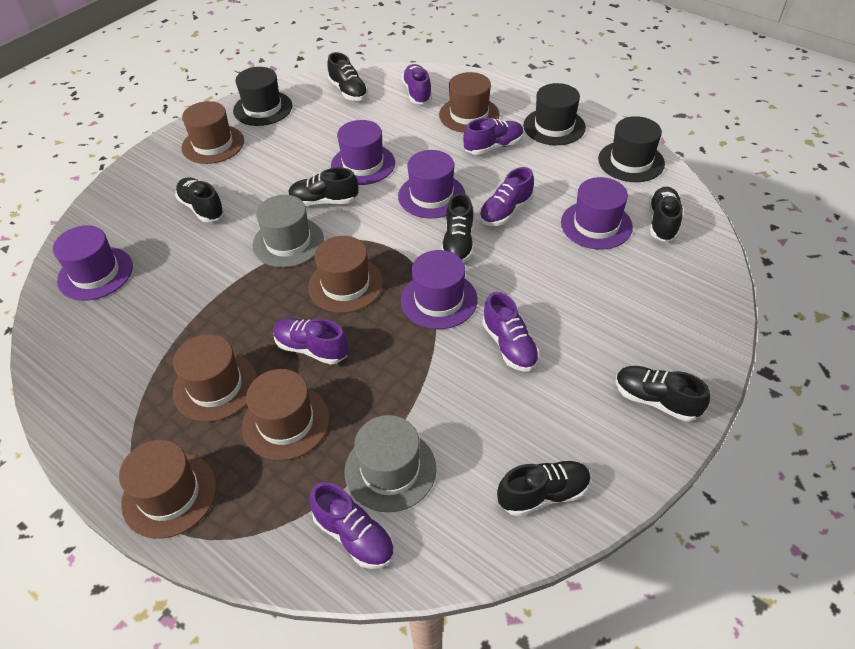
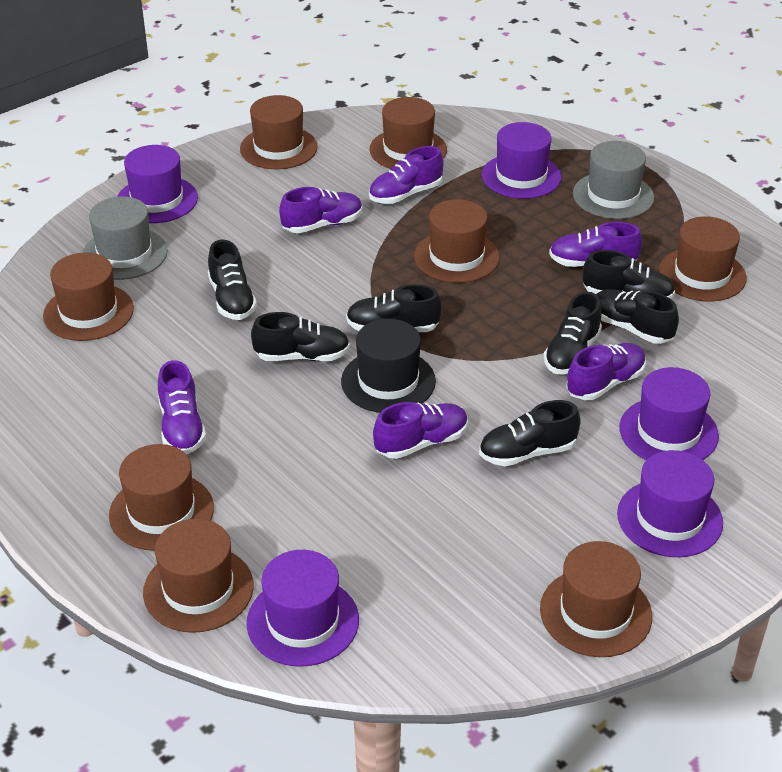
black hat: 3 -> 1
brown hat: 6 -> 8

